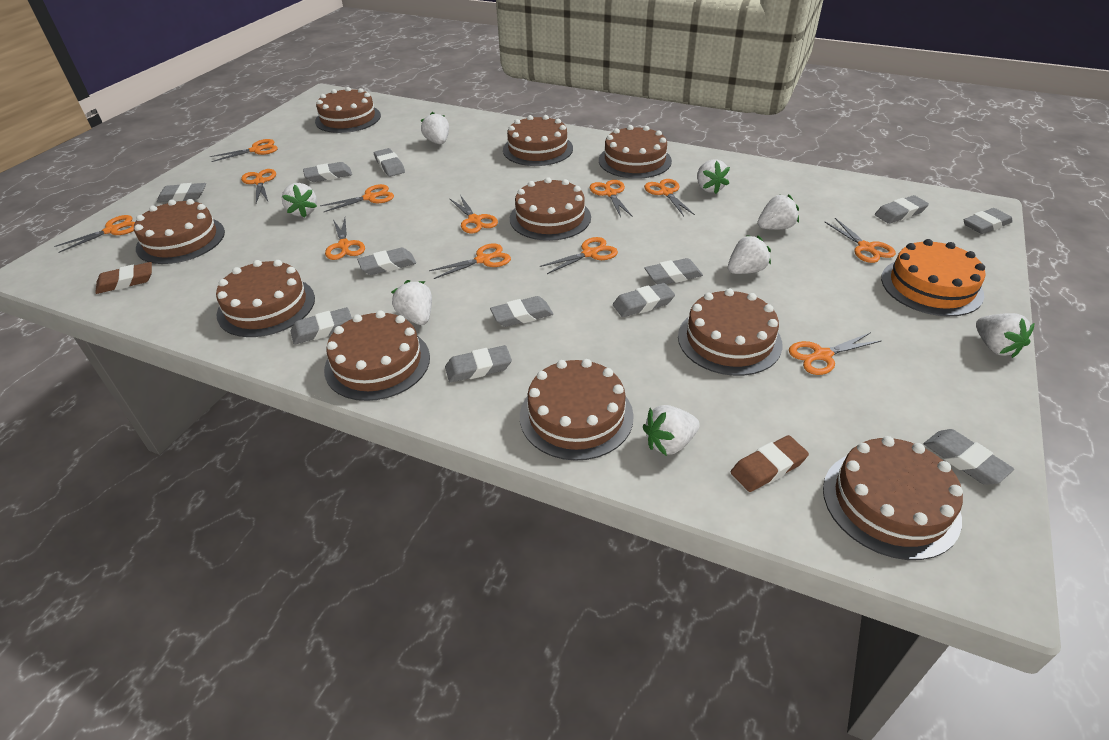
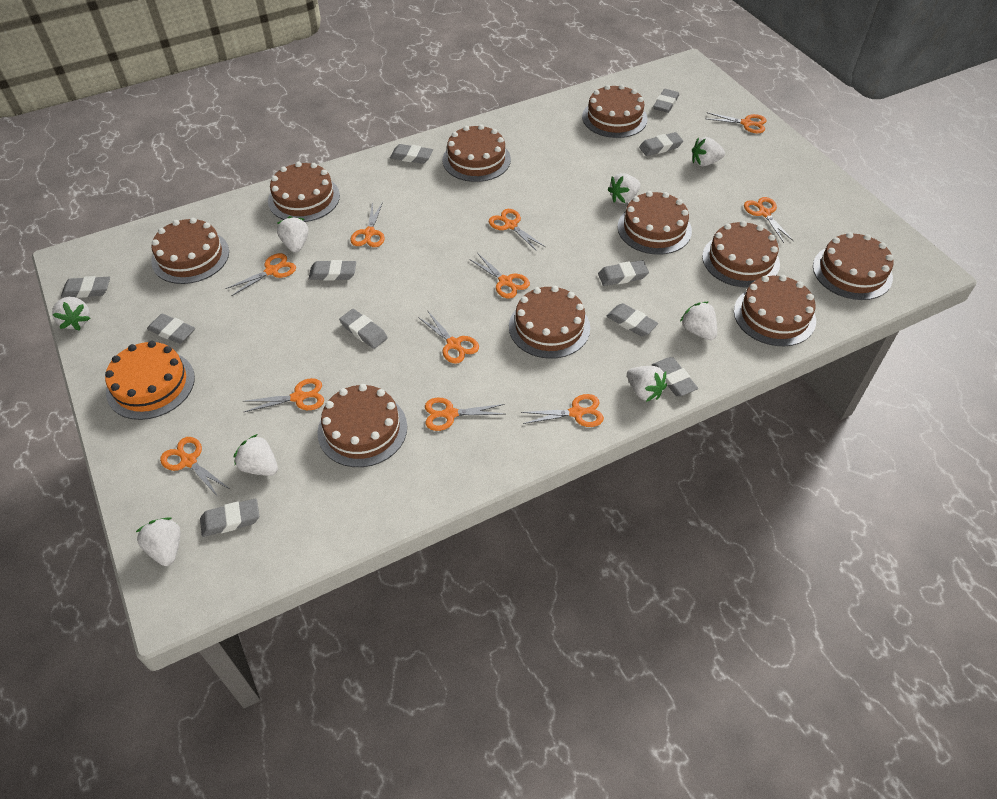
brown eraser: 2 -> 0
grey eraser: 12 -> 11
orange scissors: 12 -> 11

